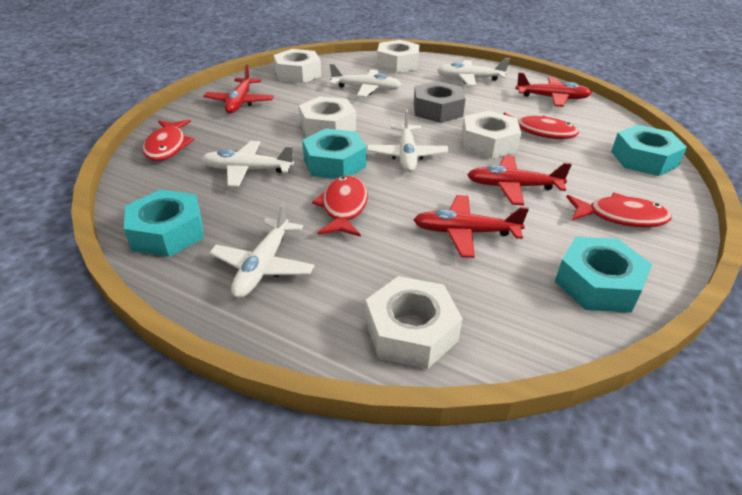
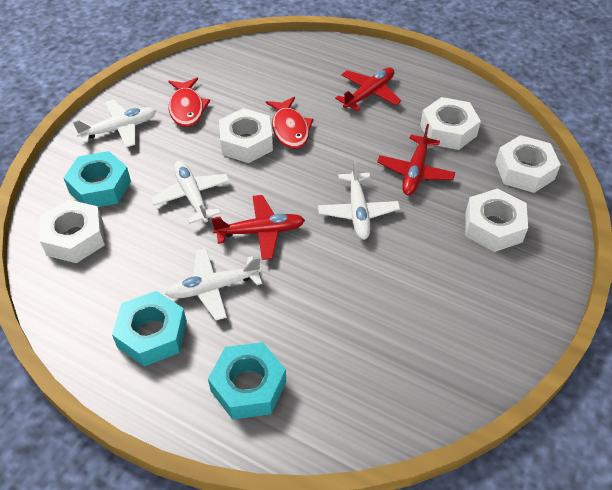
grey nut: 1 -> 0
red fish: 4 -> 2
red plane: 4 -> 3
turquoise nut: 4 -> 3
white plane: 5 -> 4

